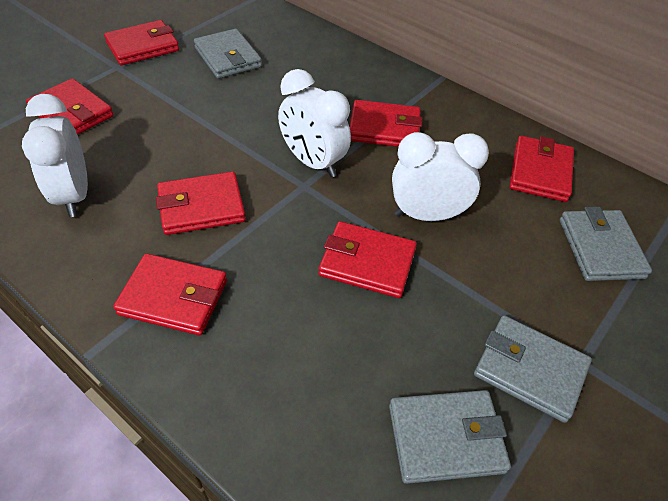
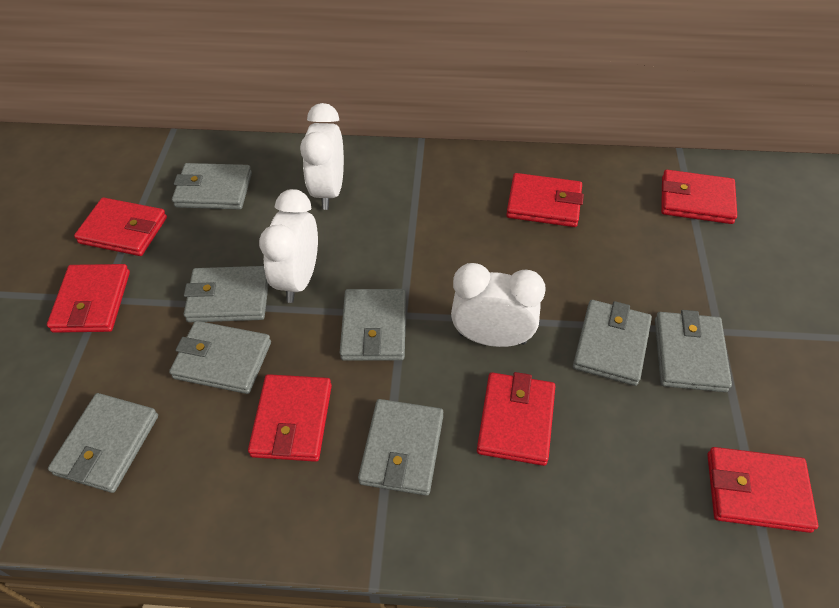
grey wallet: 4 -> 8

